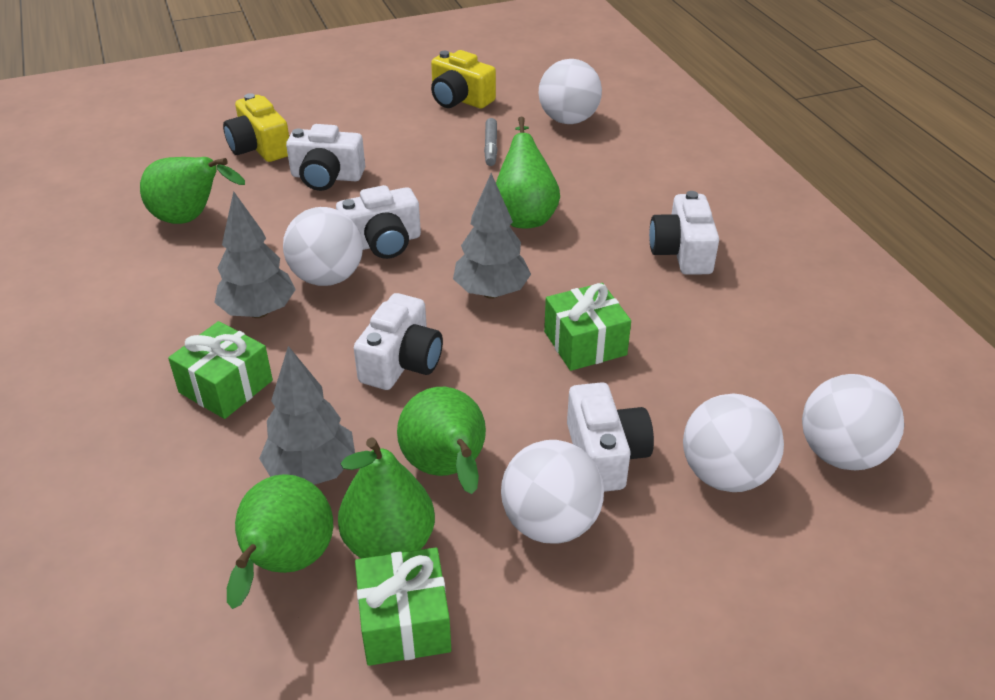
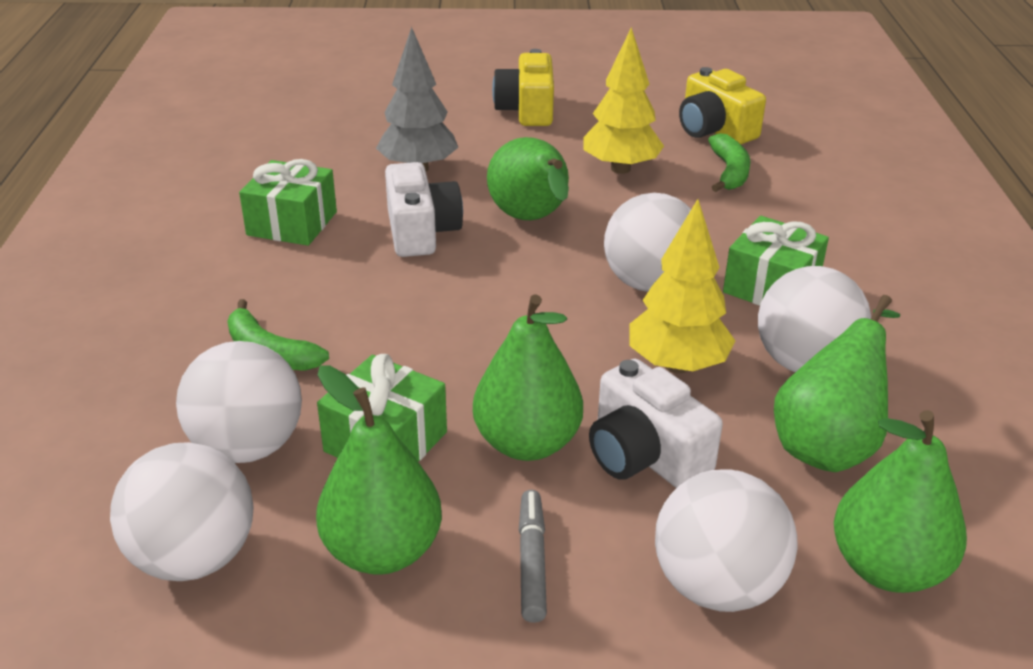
green banana: 0 -> 2
grey tree: 3 -> 1
white camera: 5 -> 2
yellow tree: 0 -> 2

